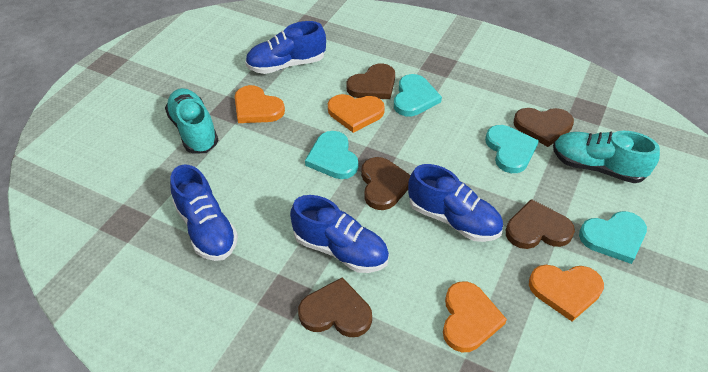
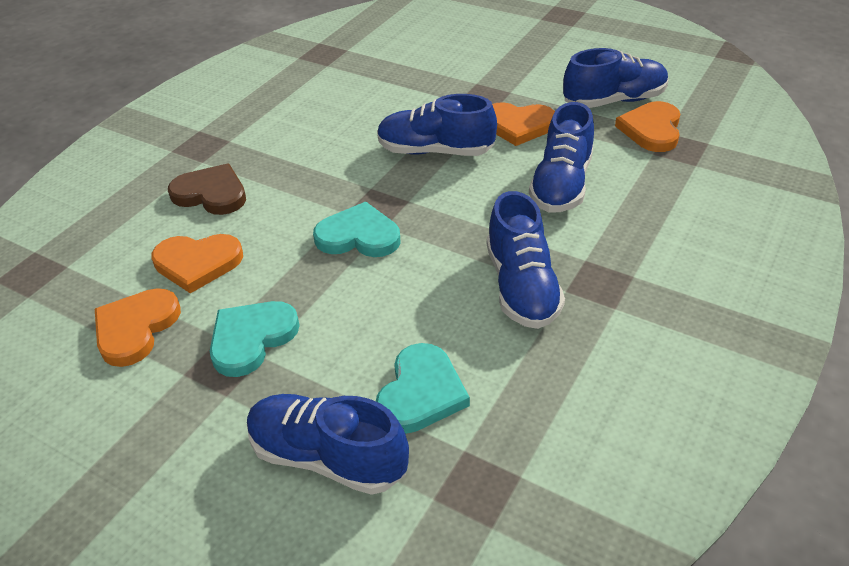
blue shoe: 4 -> 5
brown heart: 5 -> 1
turquoise heart: 4 -> 3
turquoise shoe: 2 -> 0

